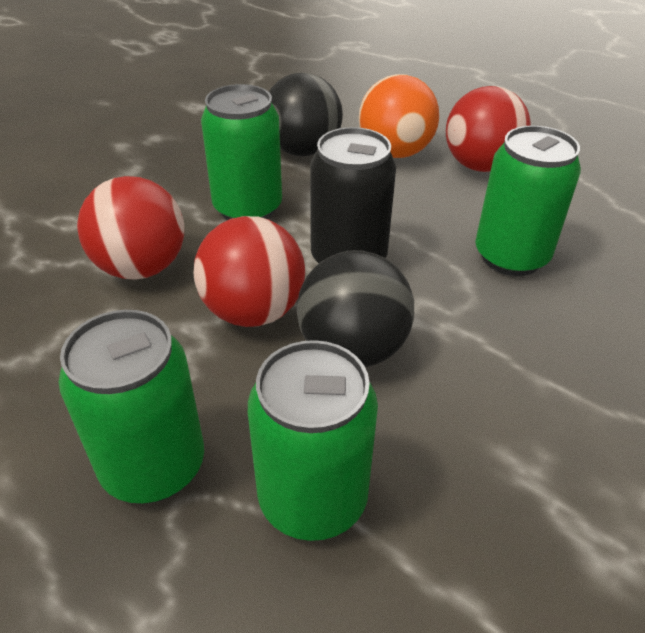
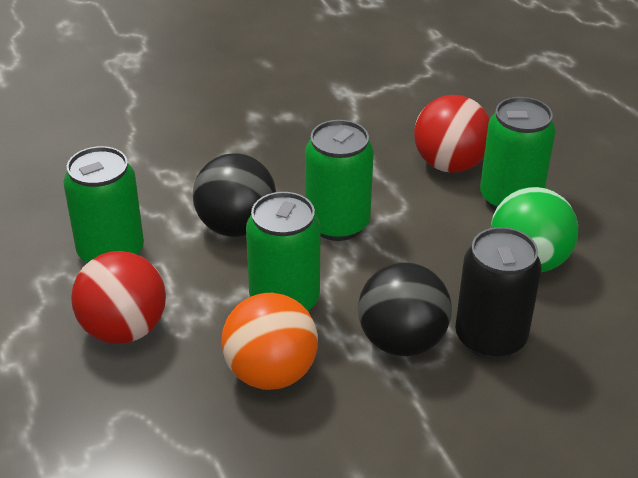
green ball: 0 -> 1
red ball: 3 -> 2

